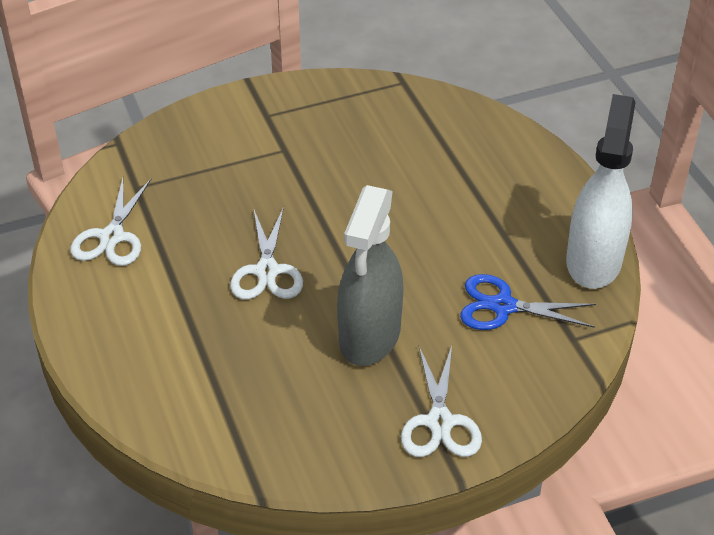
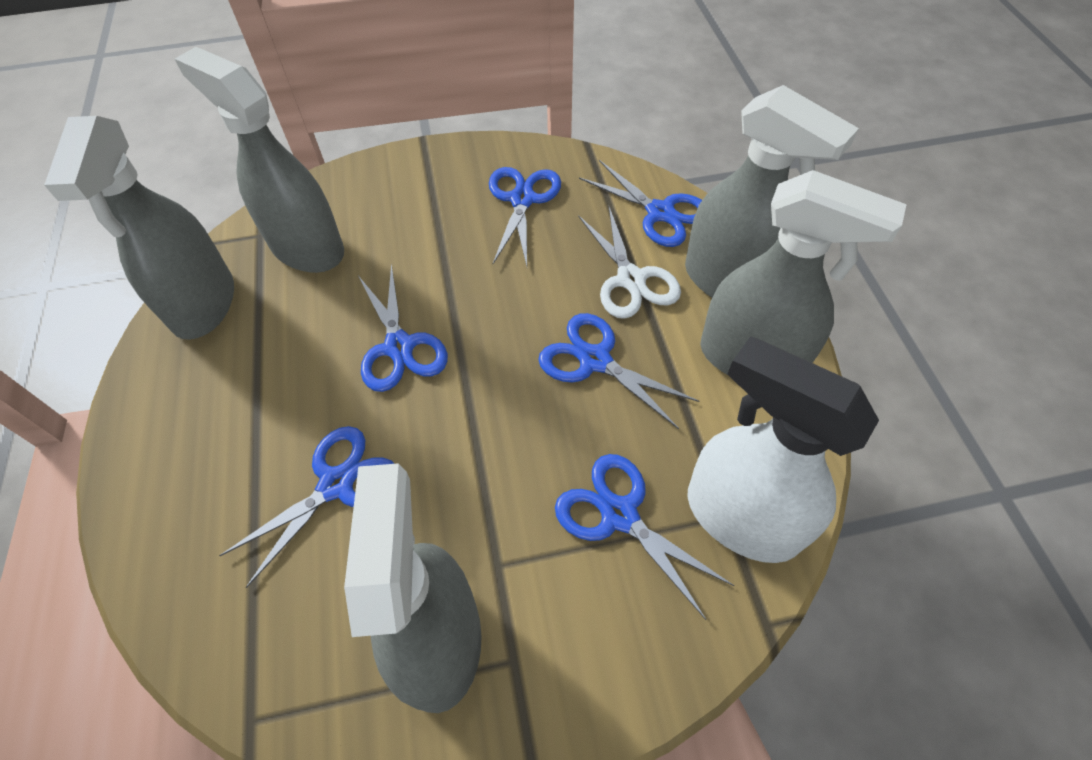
blue scissors: 1 -> 6
grey spray bottle: 1 -> 5
white scissors: 3 -> 1

